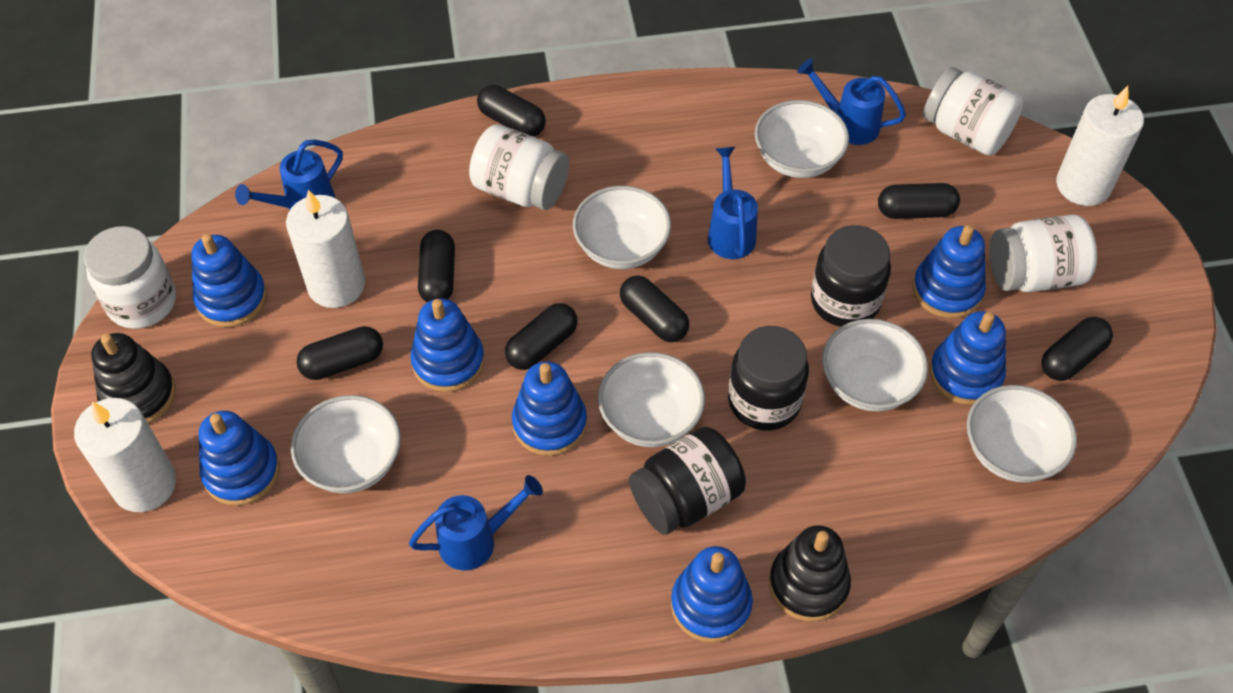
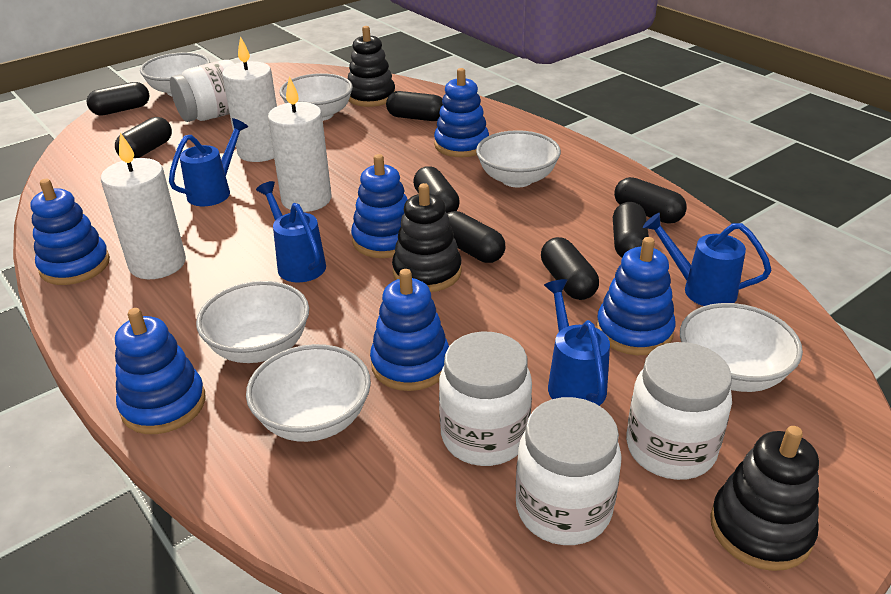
black capsule: 7 -> 8
black jar: 3 -> 0
black stacking toy: 2 -> 3
blue stacking toy: 7 -> 6

